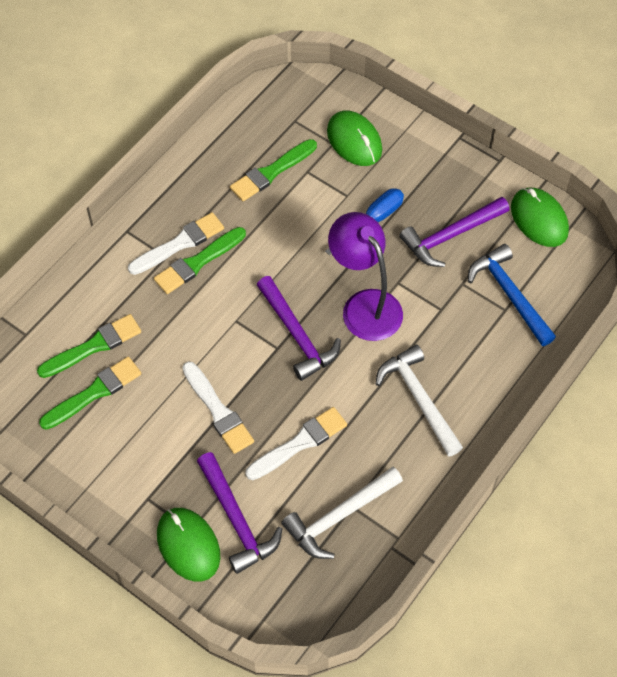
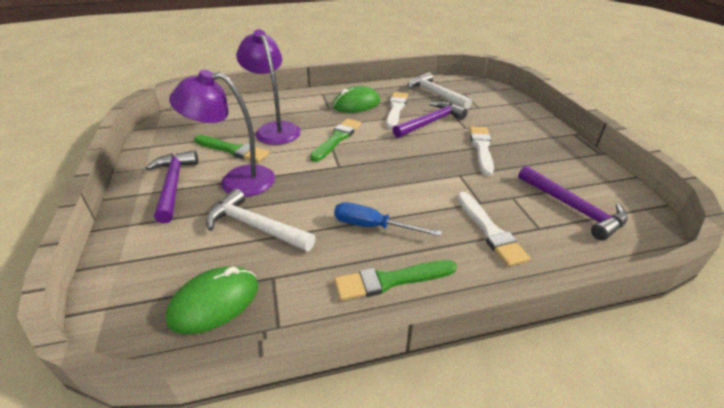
blue hammer: 1 -> 0
green brush: 4 -> 3
green mouse: 3 -> 2
purple lamp: 1 -> 2

